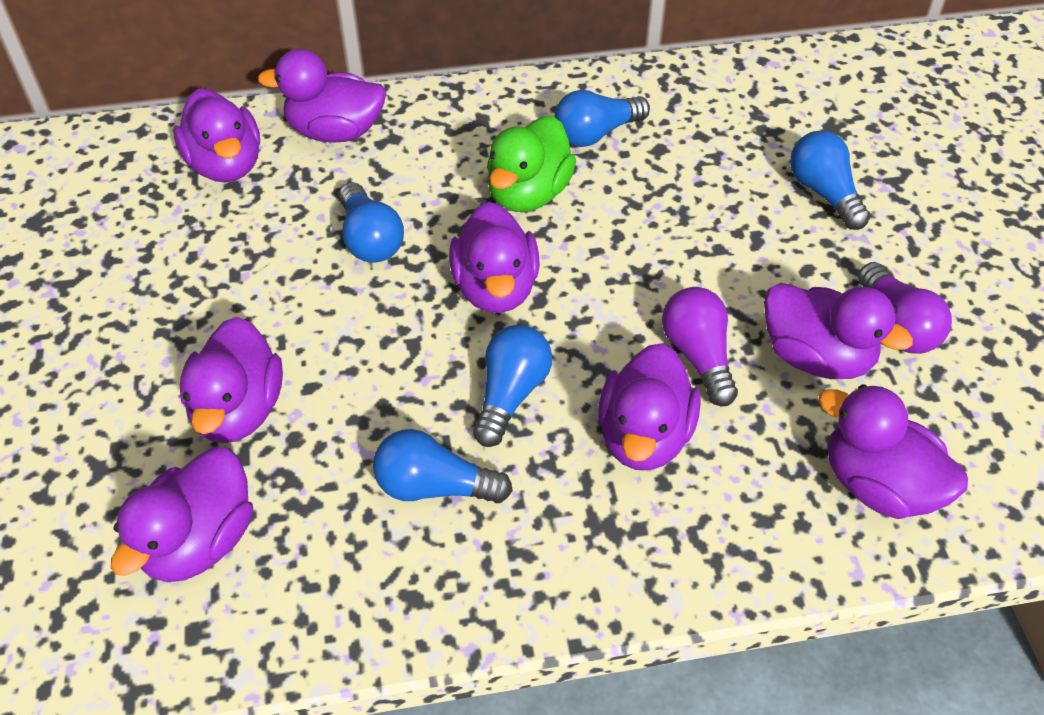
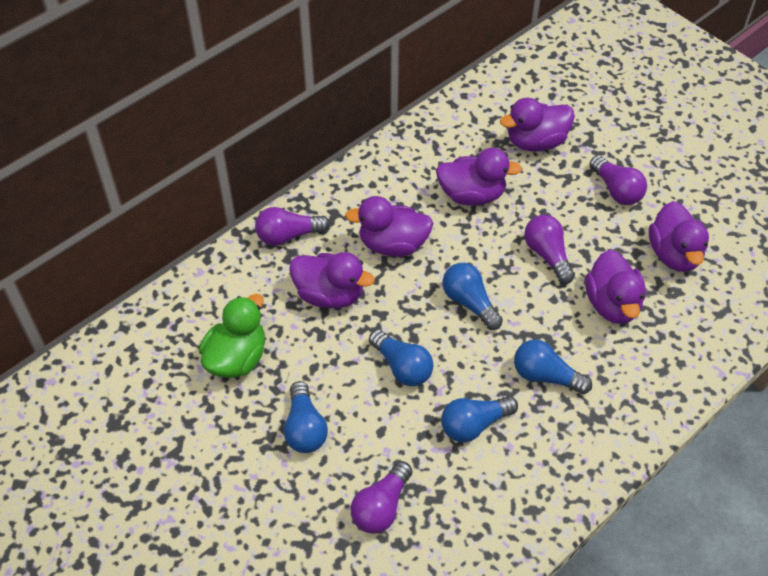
purple duck: 8 -> 6
purple light bulb: 2 -> 4

